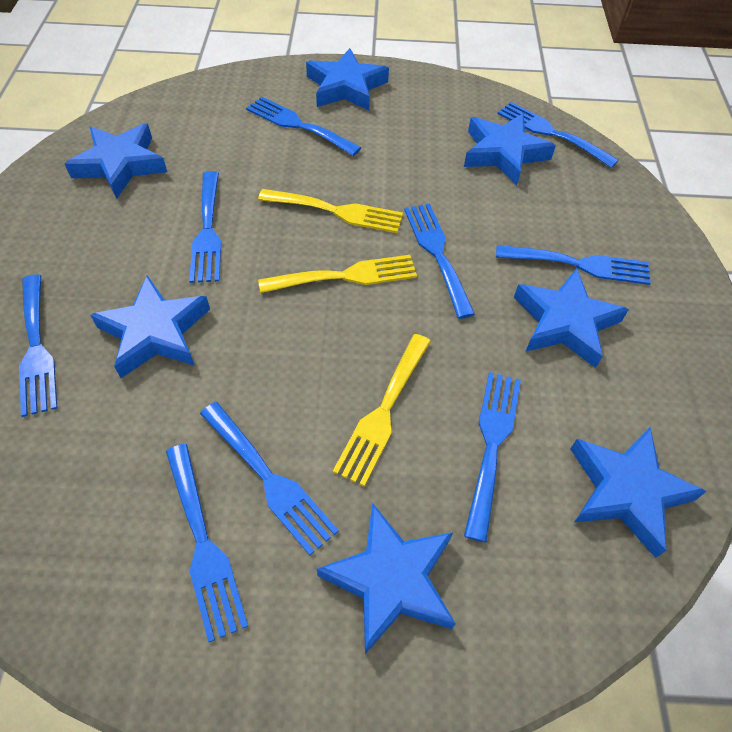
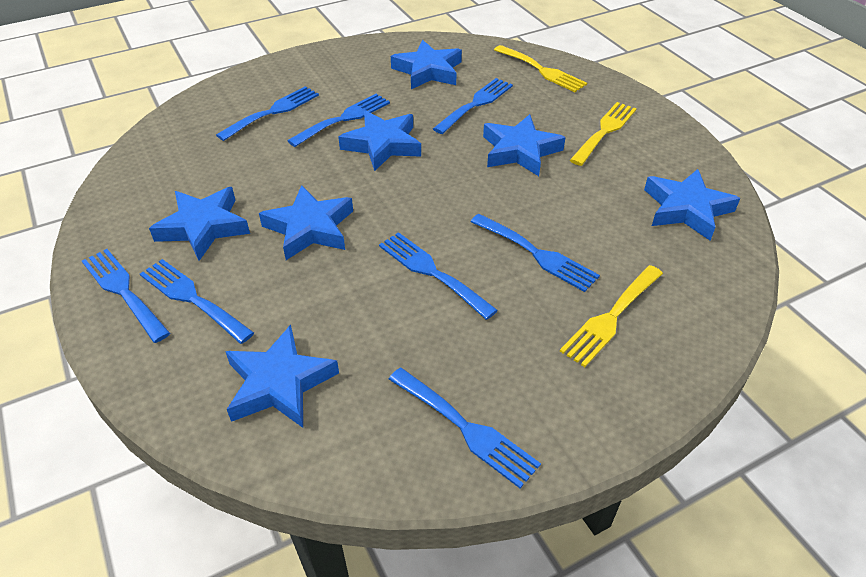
blue fork: 9 -> 8

